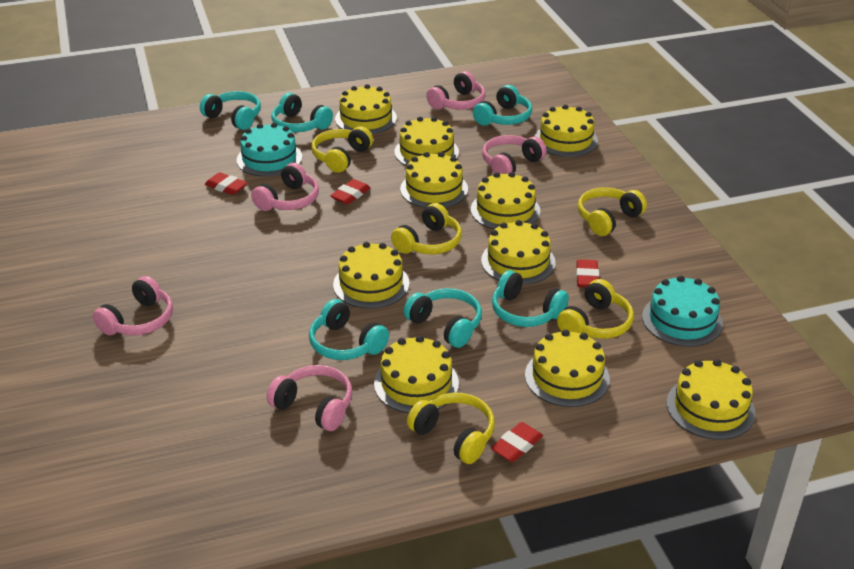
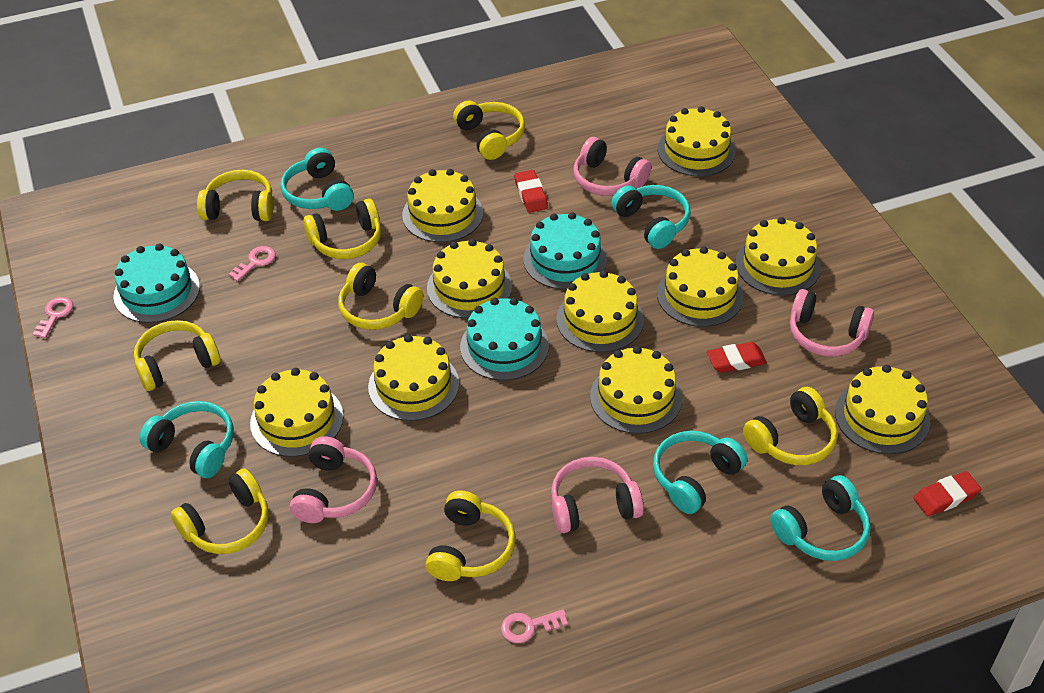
pink headphones: 5 -> 4
pink key: 0 -> 3
red eraser: 4 -> 3
turquoise cake: 2 -> 3
turquoise headphones: 6 -> 5
yellow headphones: 5 -> 8

